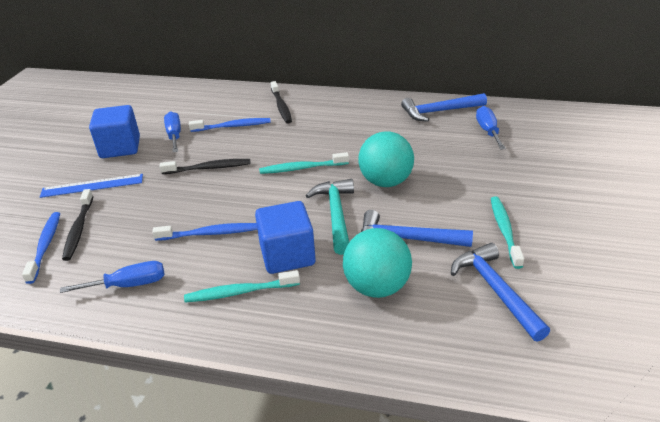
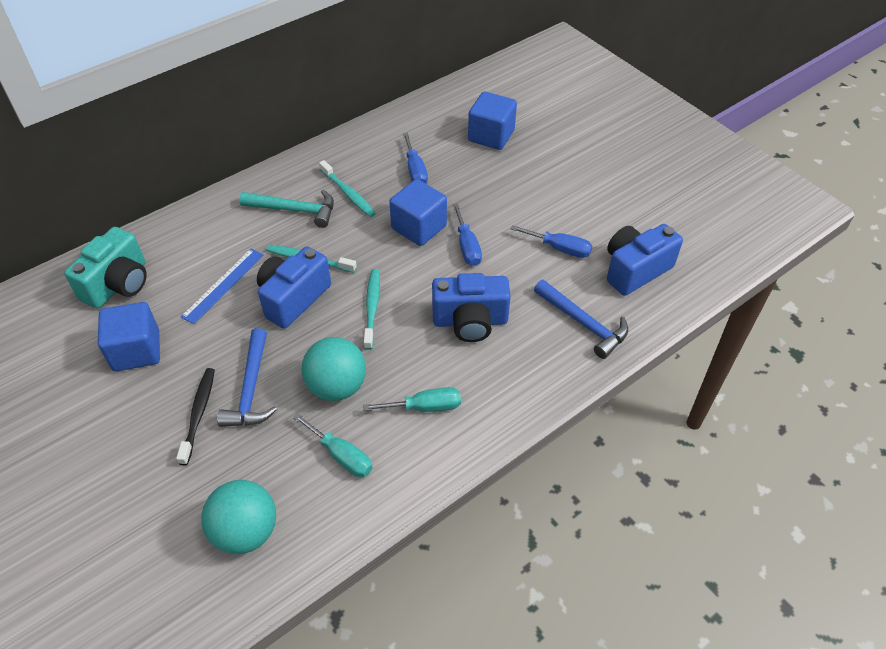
black toothbrush: 3 -> 1
blue camera: 0 -> 3
blue cube: 2 -> 3
blue hammer: 3 -> 2
blue toothbrush: 3 -> 0
turquoise camera: 0 -> 1
turquoise screwdriver: 0 -> 2

